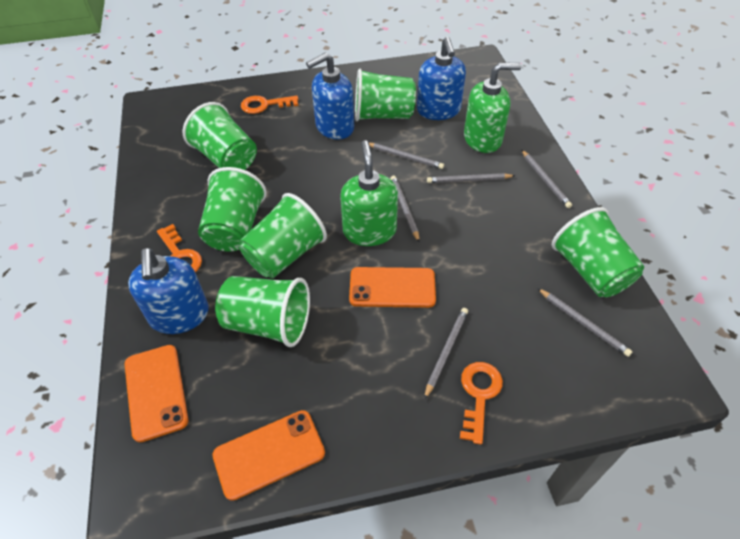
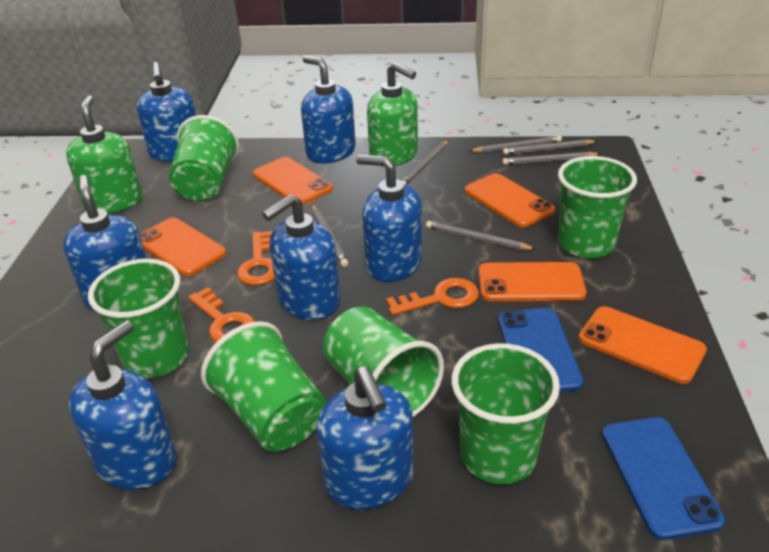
blue phone: 0 -> 2
blue soap dispenser: 3 -> 7
orange phone: 3 -> 5

